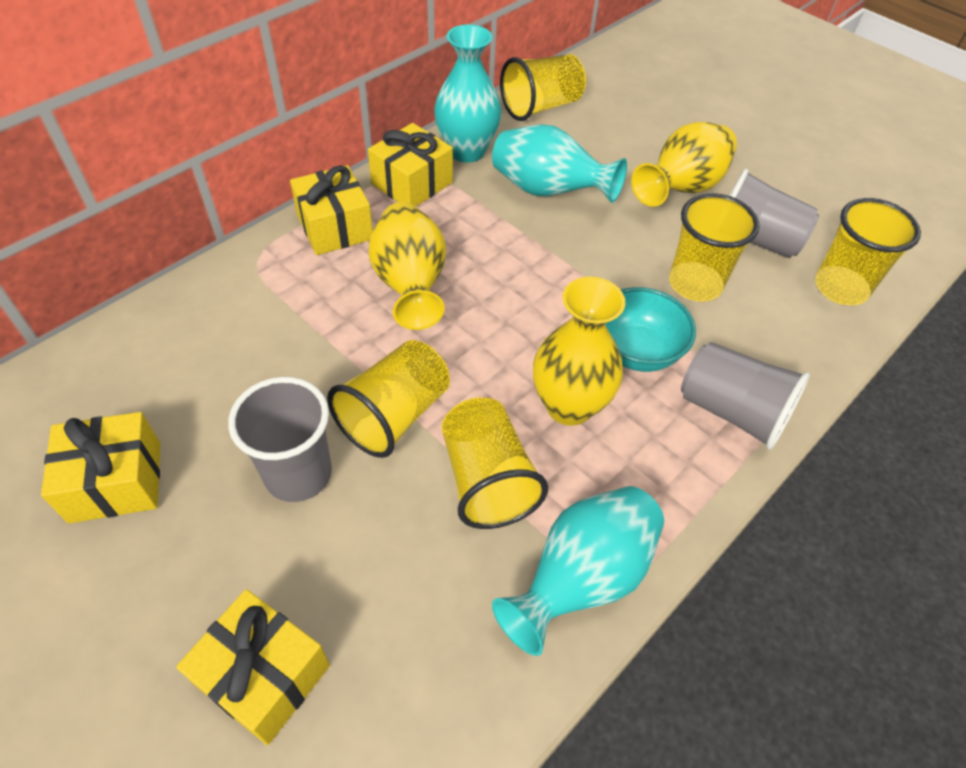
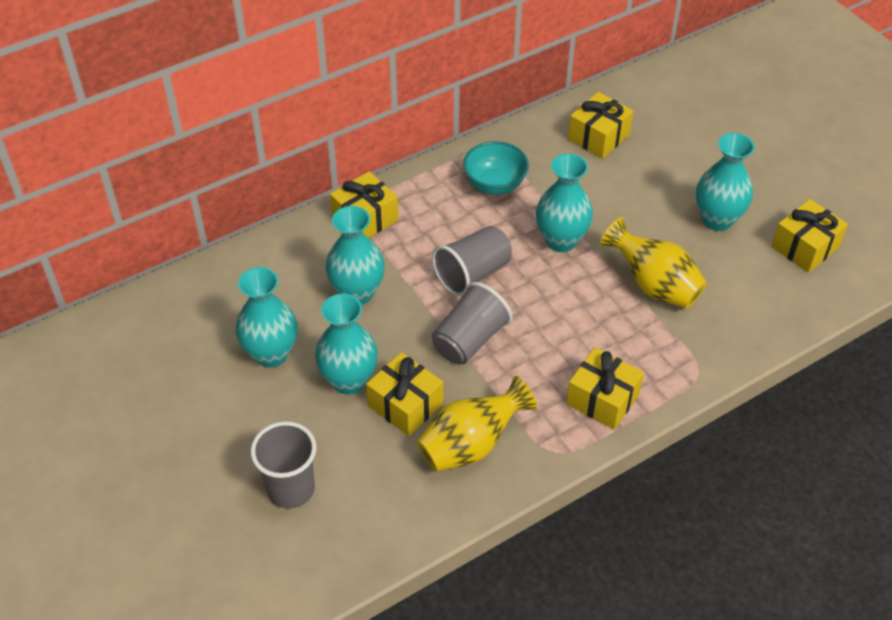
turquoise vase: 3 -> 5
yellow cup: 5 -> 0
yellow gift: 4 -> 5
yellow vase: 3 -> 2

